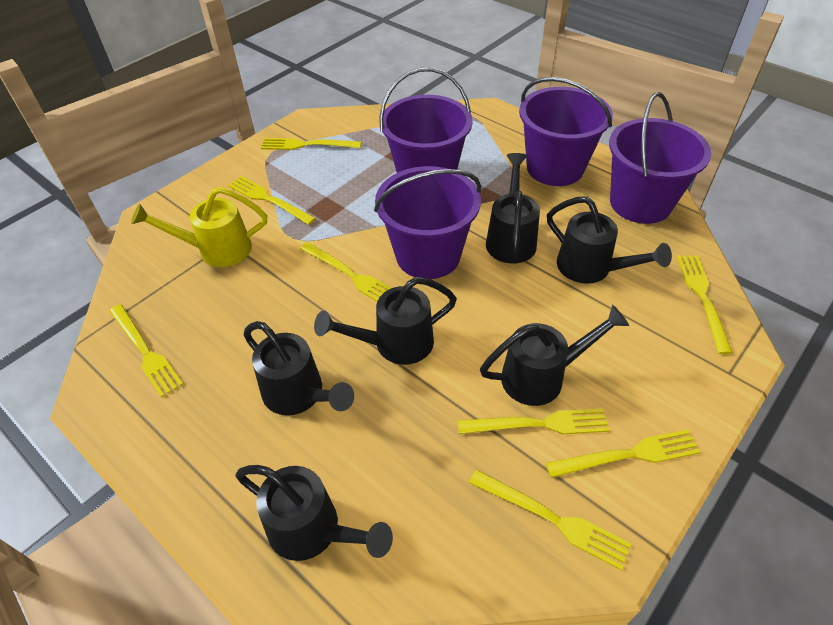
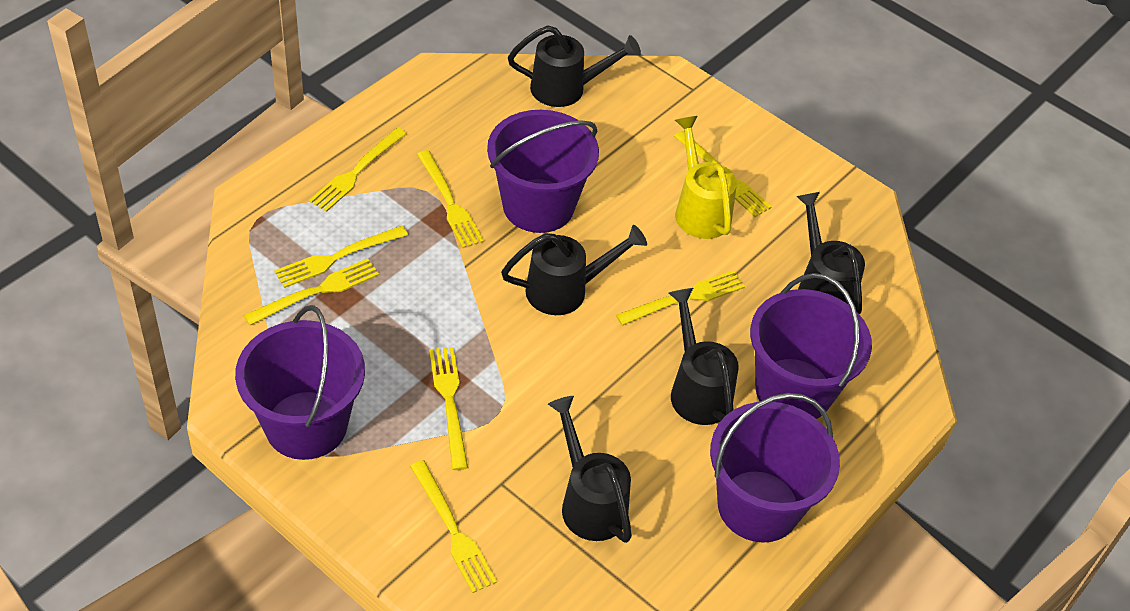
black watering can: 6 -> 5

